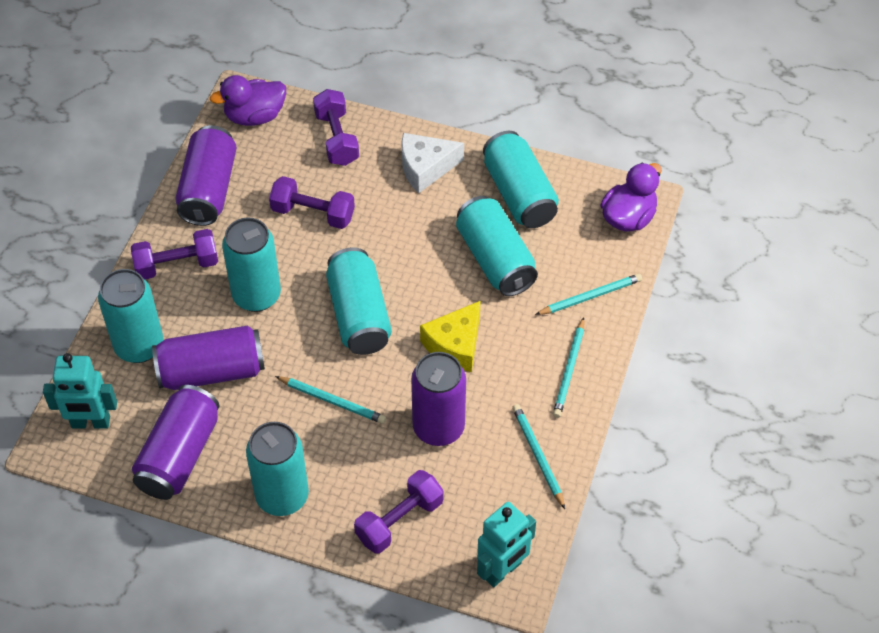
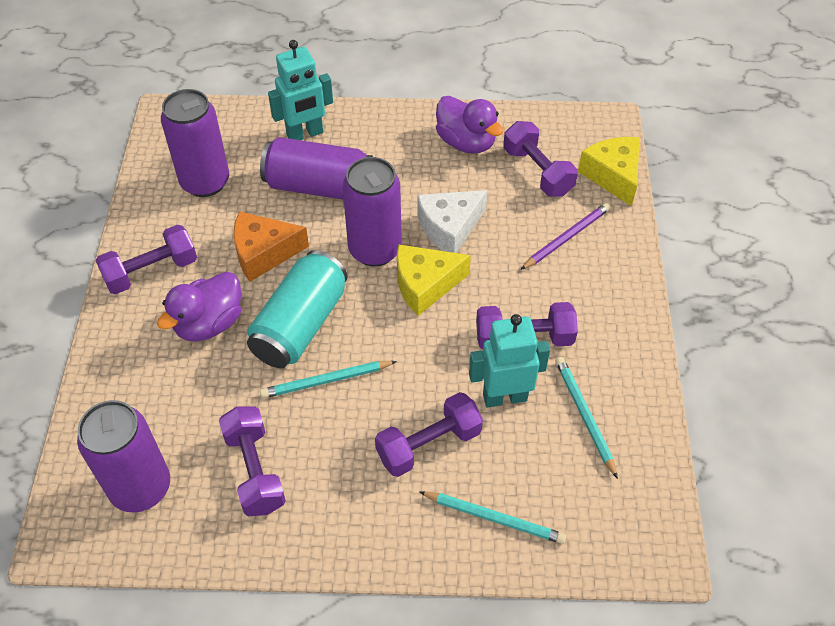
orange cheese: 0 -> 1
purple dumbbell: 4 -> 5
purple pencil: 0 -> 1
turquoise can: 6 -> 1
turquoise pencil: 4 -> 3
yellow cheese: 1 -> 2

